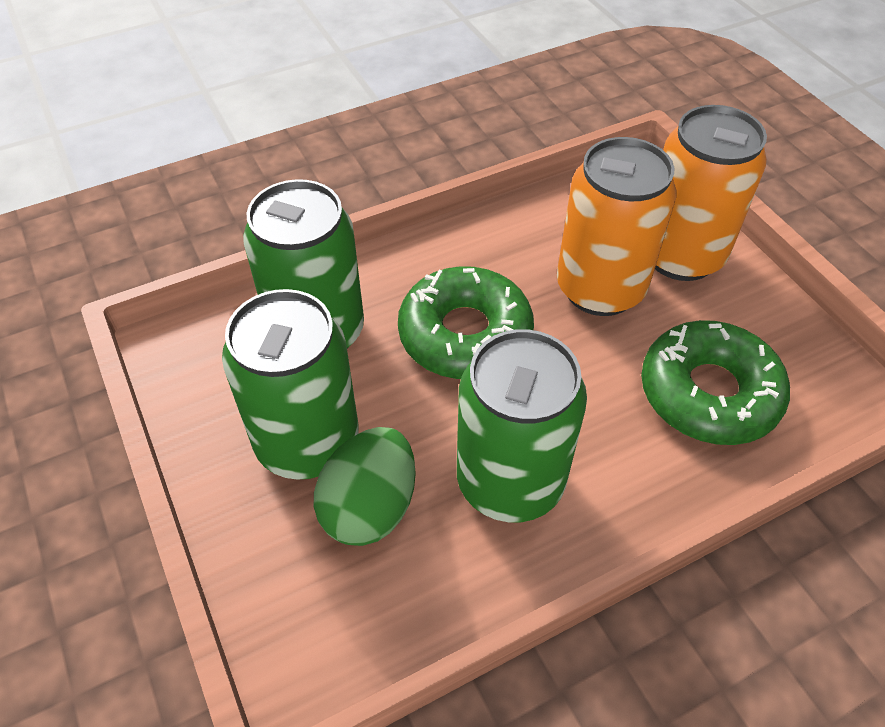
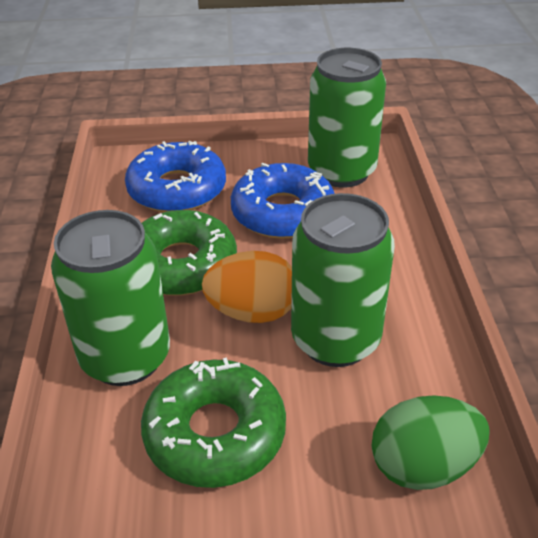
blue donut: 0 -> 2
orange can: 2 -> 0
orange egg: 0 -> 1

